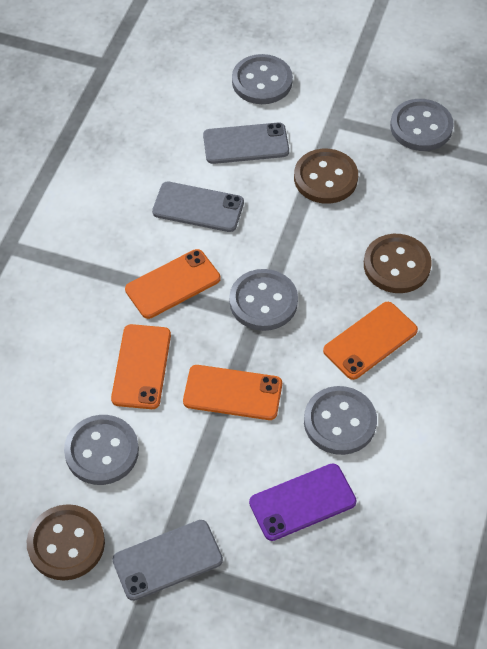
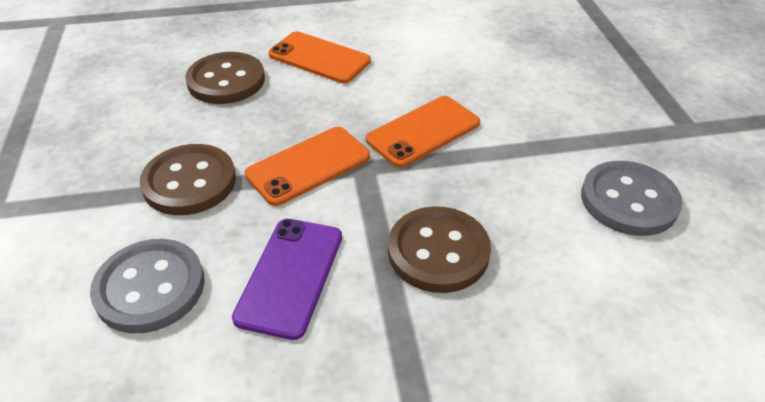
grey button: 5 -> 2
grey phone: 3 -> 0
orange phone: 4 -> 3

